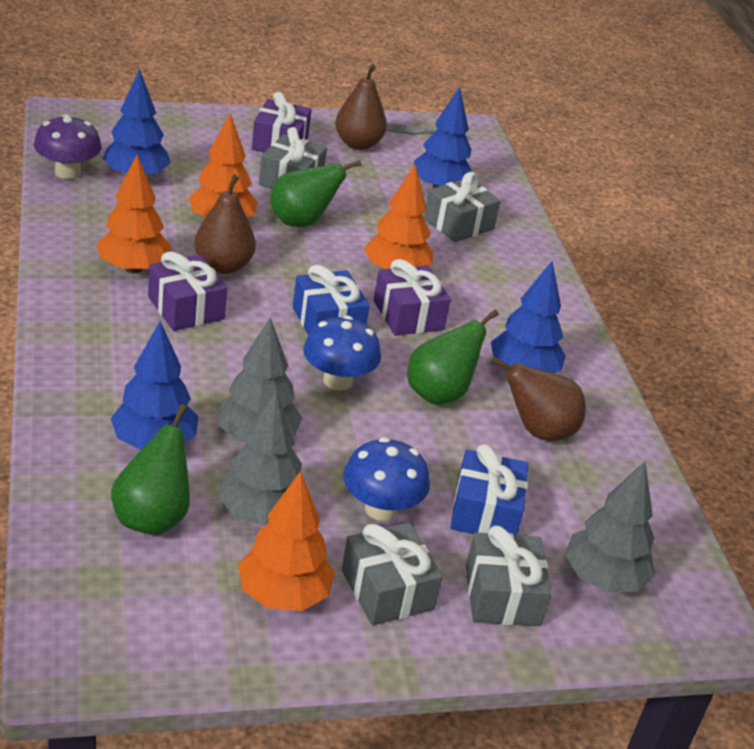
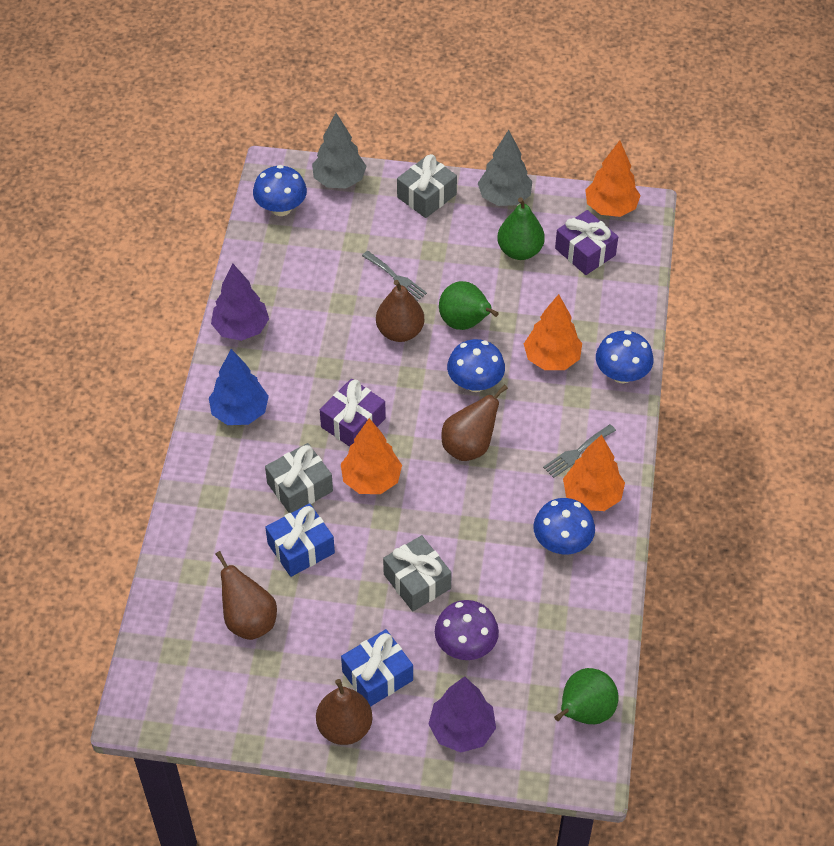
blue mushroom: 2 -> 4
blue tree: 4 -> 1
brown pear: 3 -> 4
grey fork: 1 -> 2
grey gift: 4 -> 3
grey tree: 3 -> 2
purple gift: 3 -> 2
purple tree: 0 -> 2

